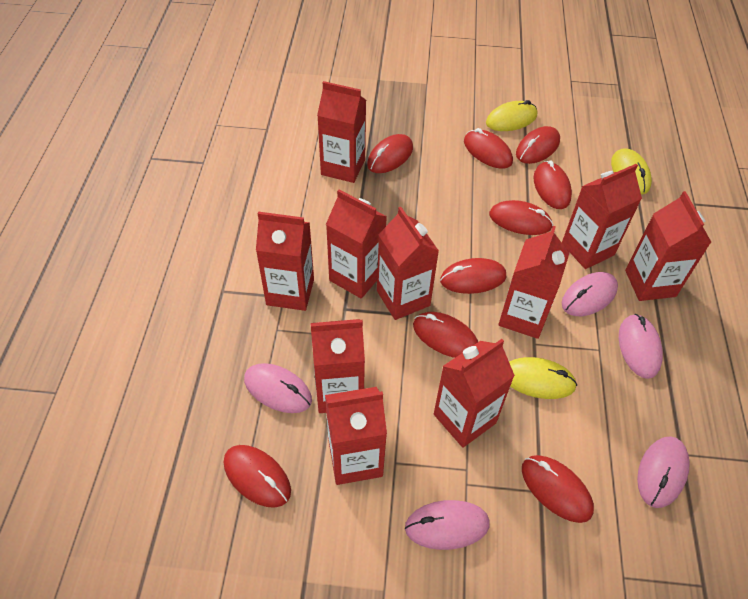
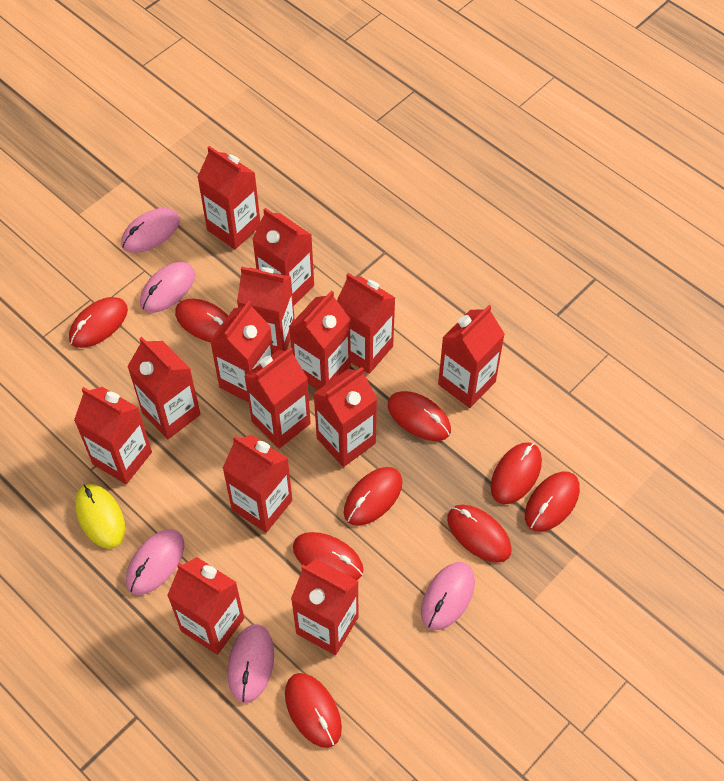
red carton: 10 -> 14
yellow mouse: 3 -> 1

